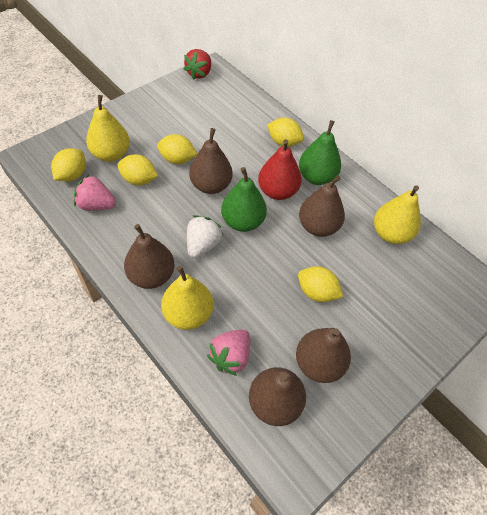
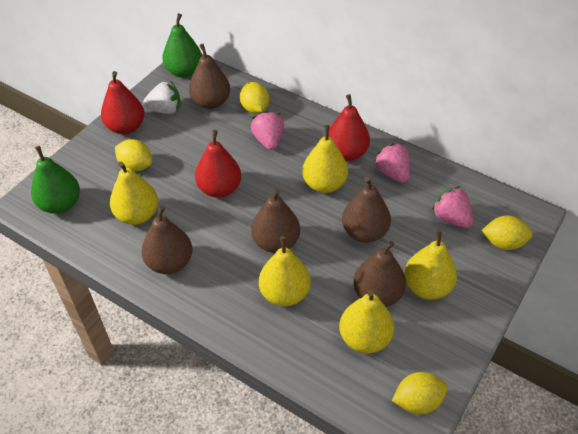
pink strawberry: 2 -> 3
red pear: 1 -> 3
red strawberry: 1 -> 0
yellow lemon: 5 -> 4
yellow pear: 3 -> 5

